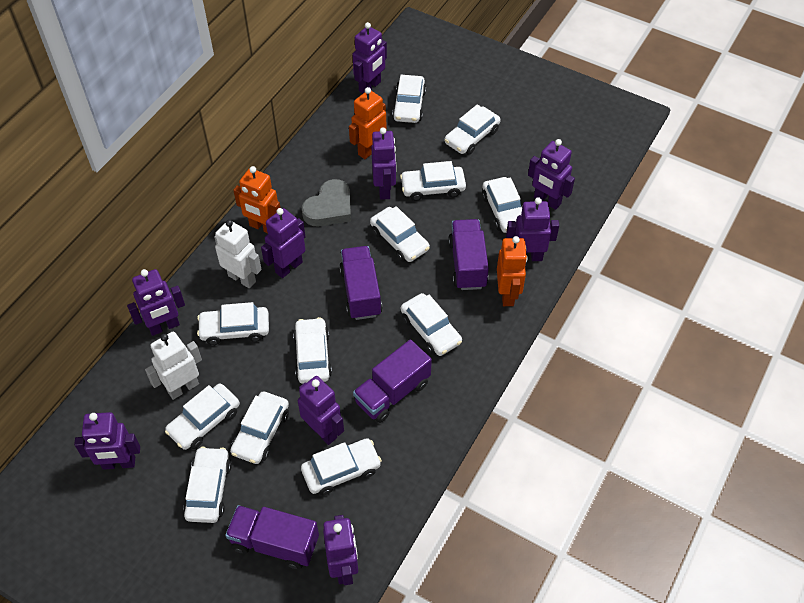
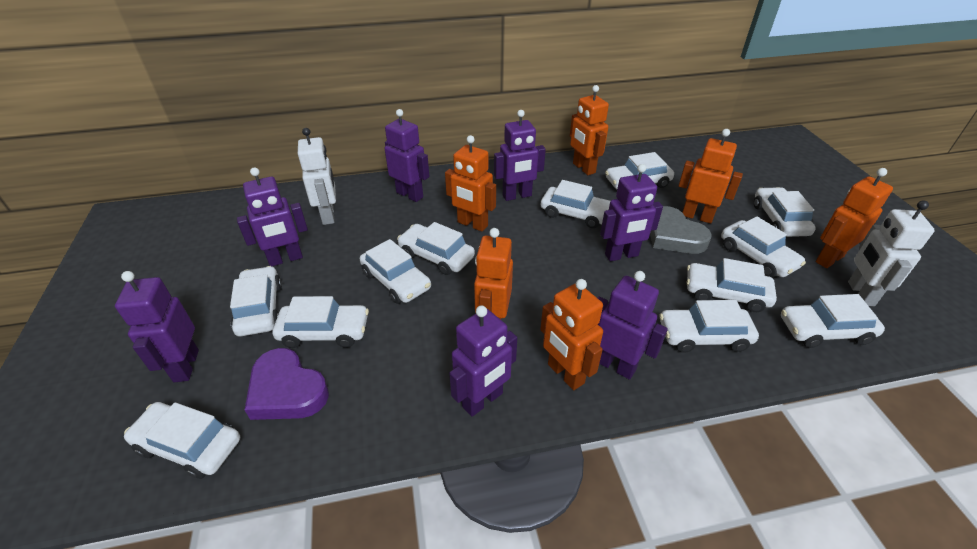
orange robot: 3 -> 6
purple heart: 0 -> 1
purple robot: 9 -> 7
purple truck: 4 -> 0

